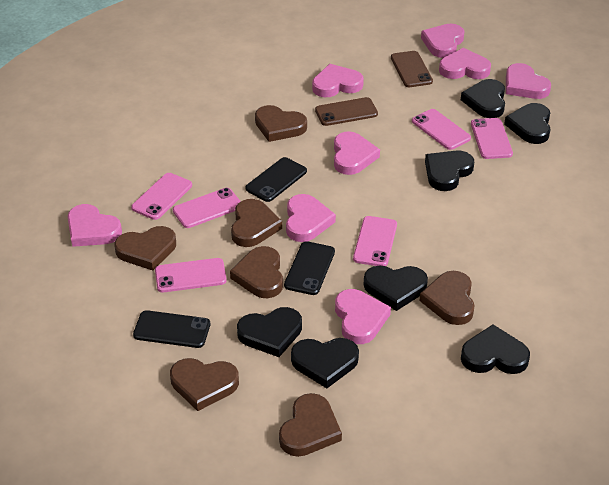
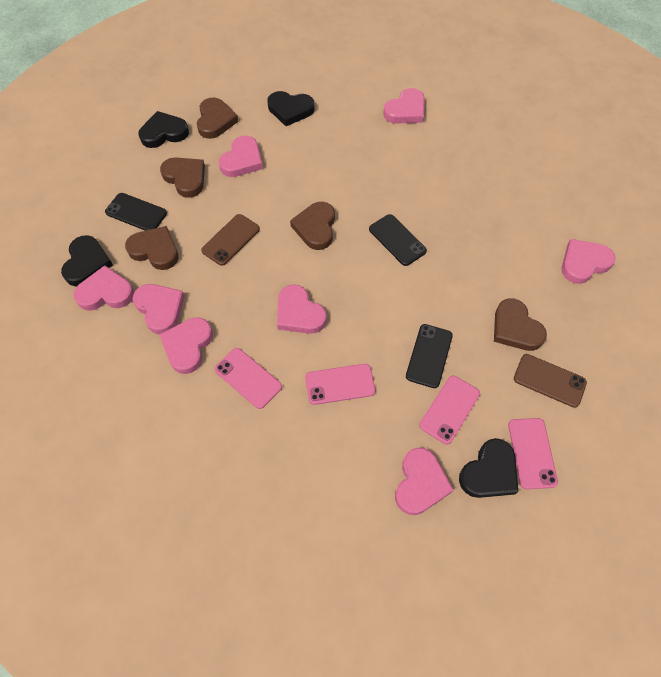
black heart: 7 -> 4
brown heart: 7 -> 5
pink phone: 6 -> 4

